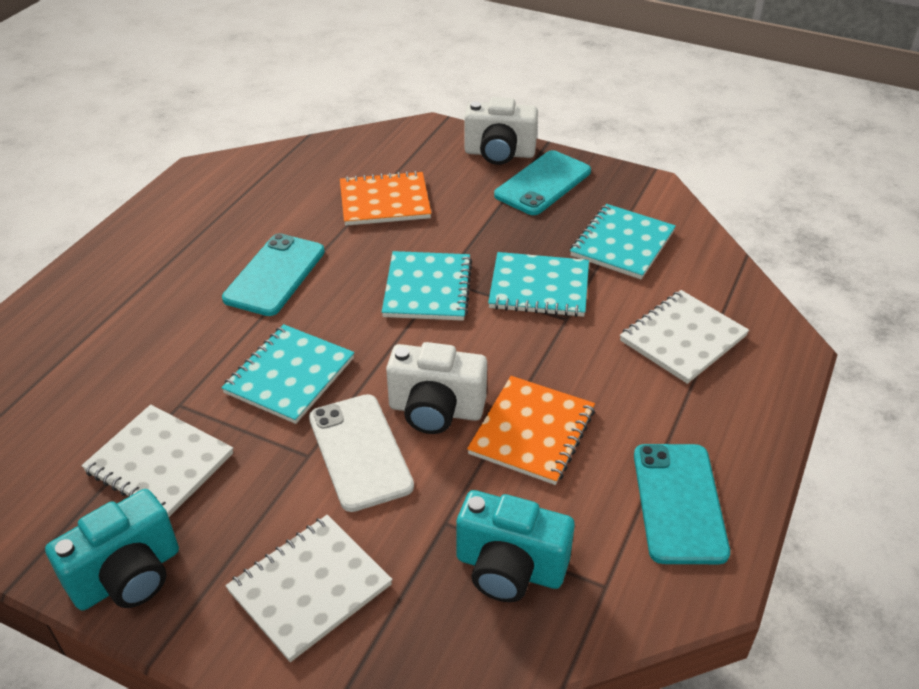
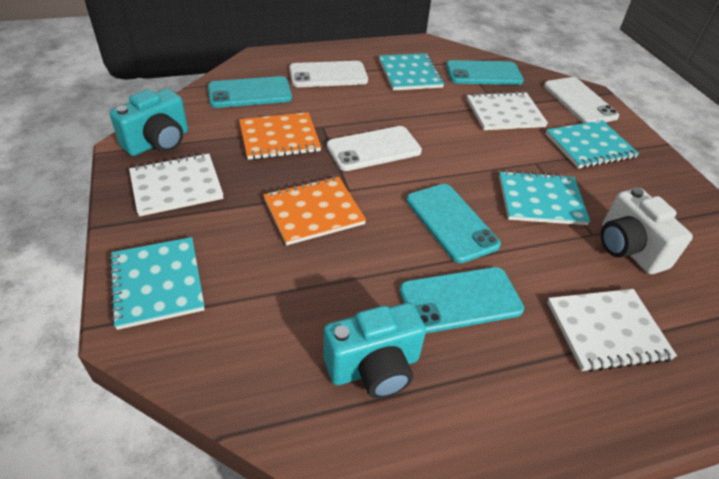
turquoise phone: 3 -> 4
white camera: 2 -> 1
white phone: 1 -> 3

